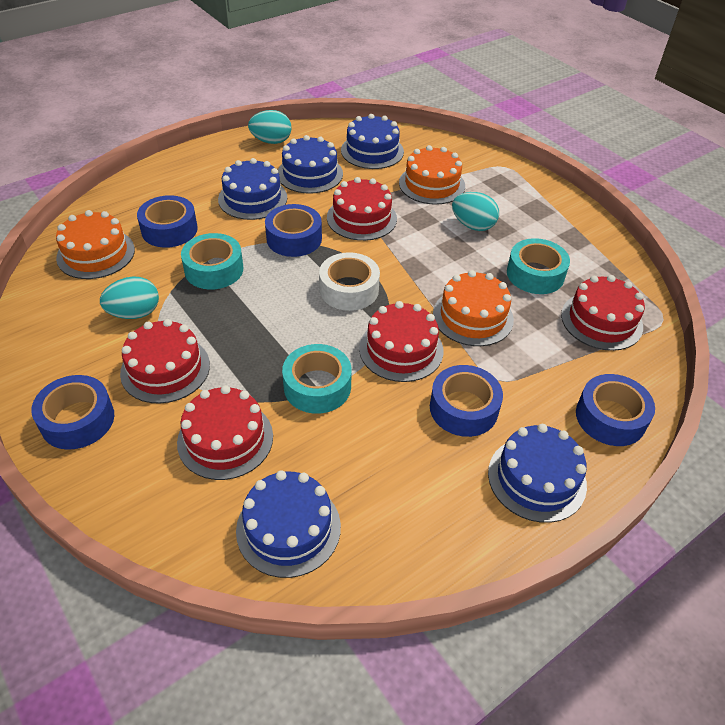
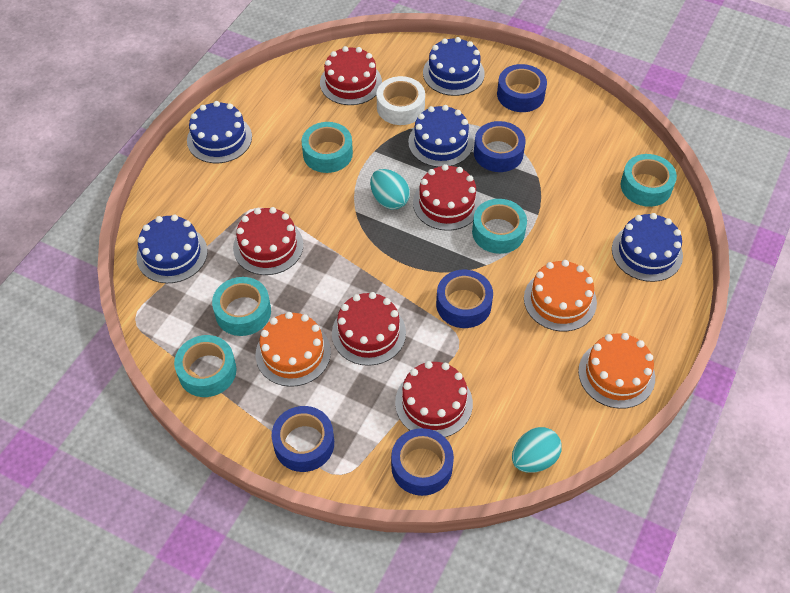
turquoise egg: 3 -> 2
turquoise tape: 3 -> 5

